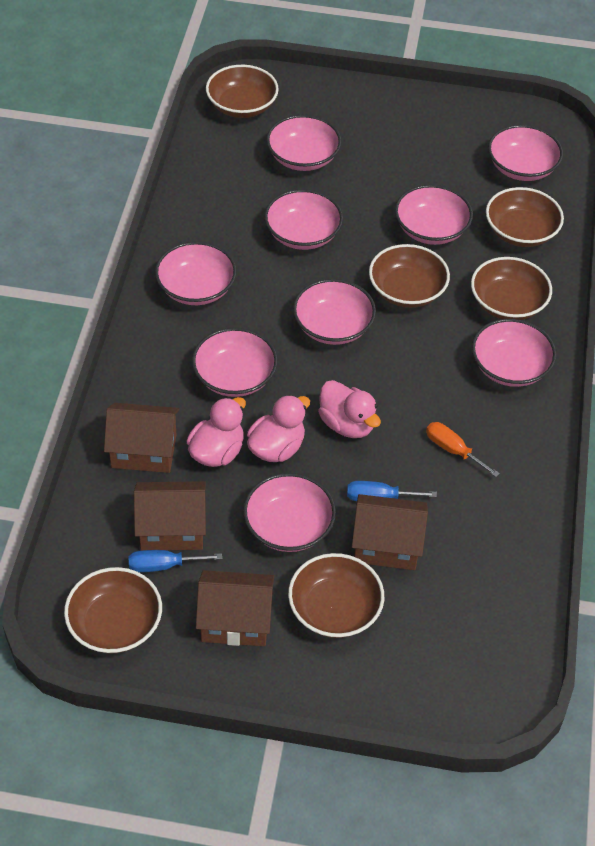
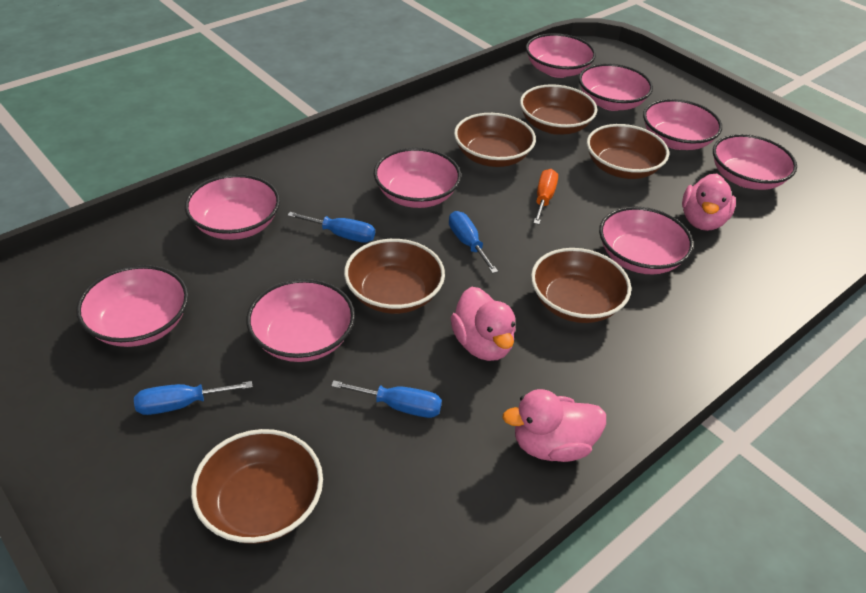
blue screwdriver: 2 -> 4
brown house: 4 -> 0

